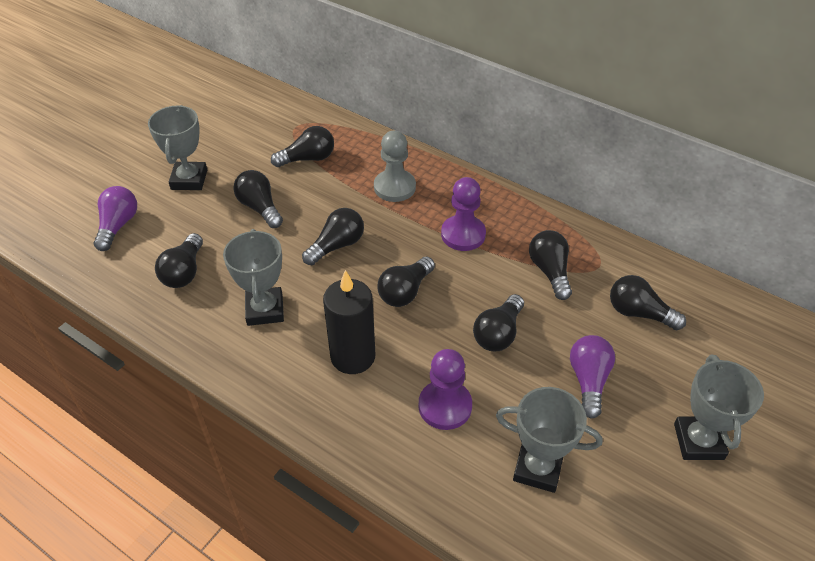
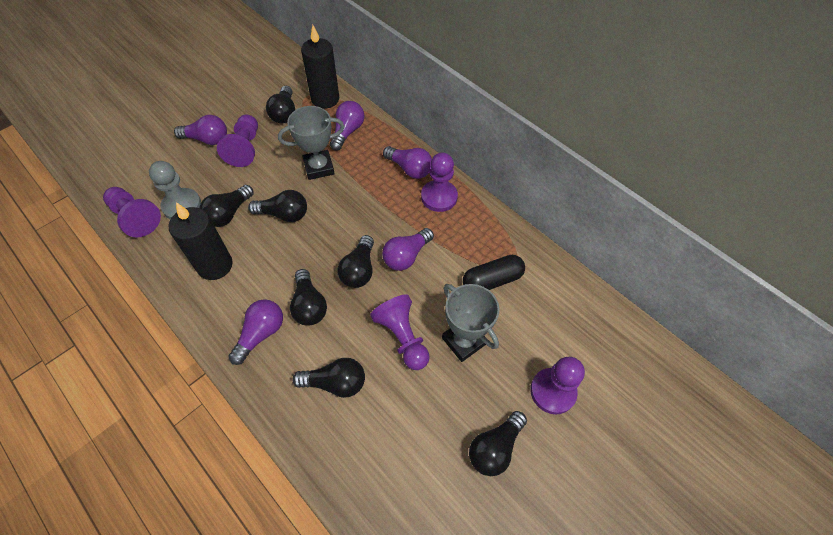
black candle: 1 -> 2
black capsule: 0 -> 1
black light bulb: 8 -> 7
grey trophy: 4 -> 2
purple light bulb: 2 -> 5
purple pawn: 2 -> 5

